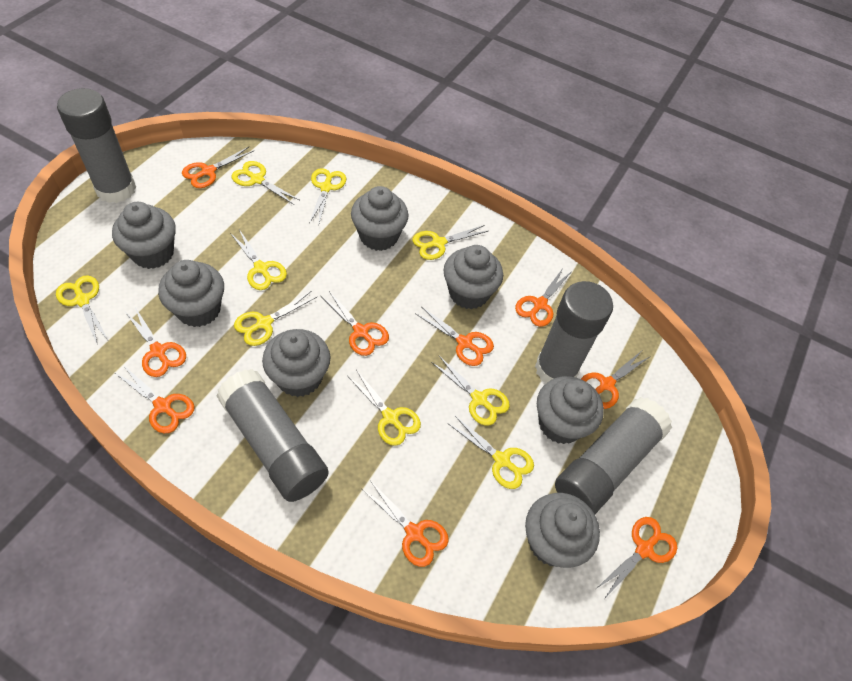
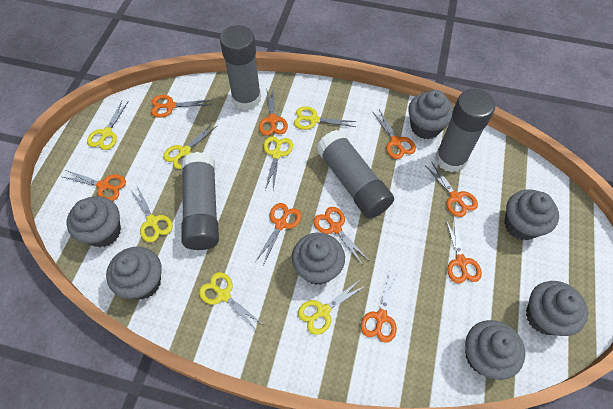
yellow scissors: 9 -> 7

